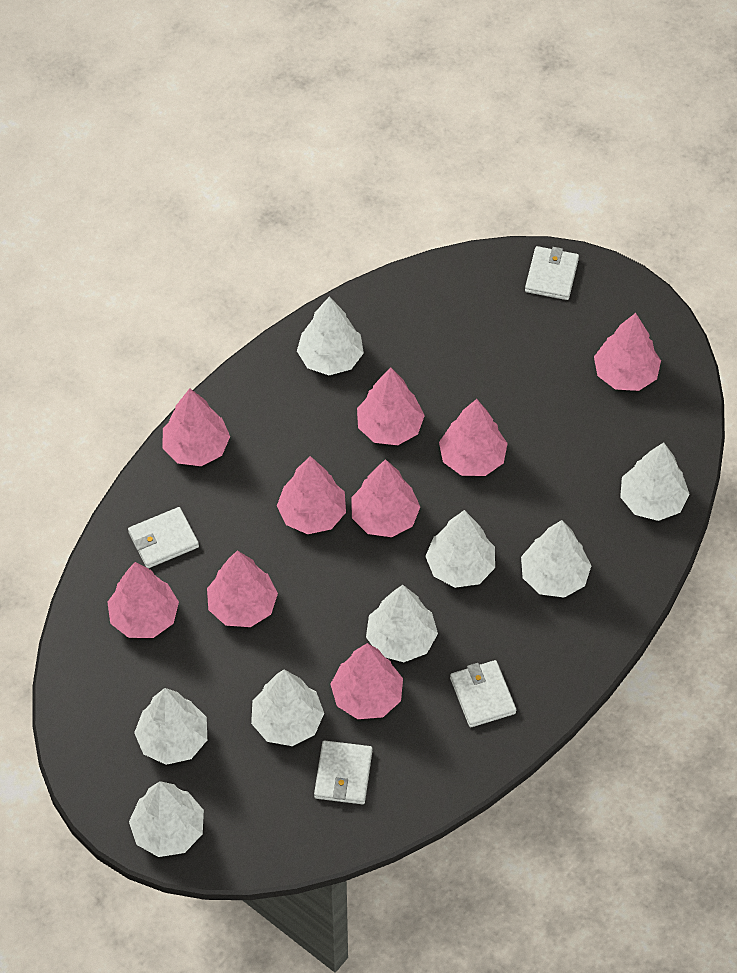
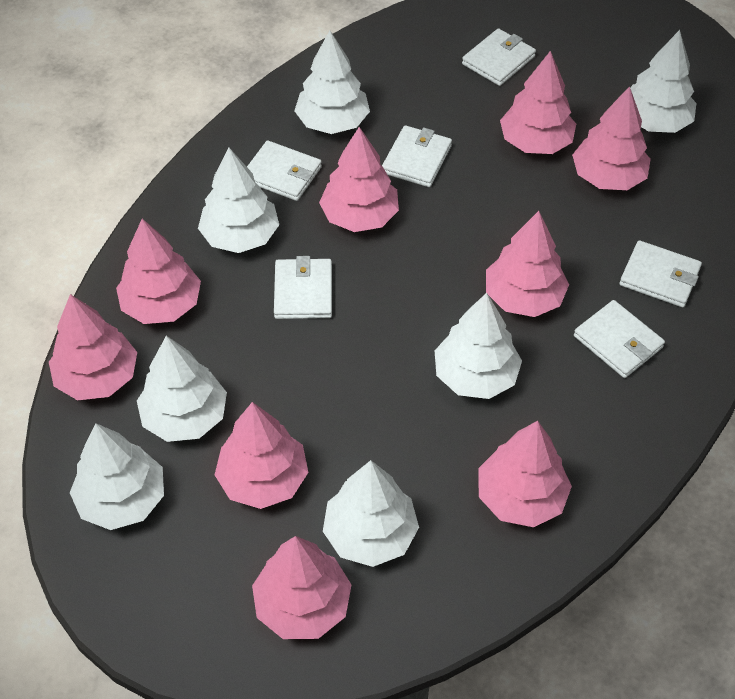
white tree: 8 -> 7
white wallet: 4 -> 6

